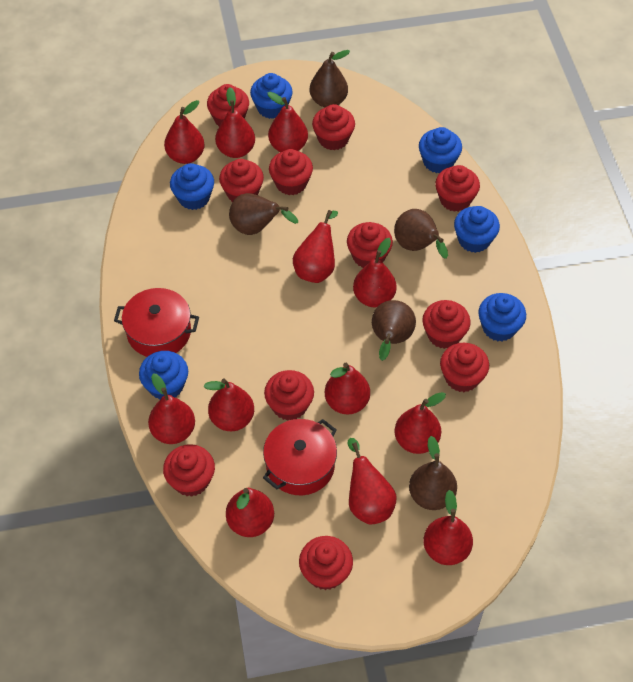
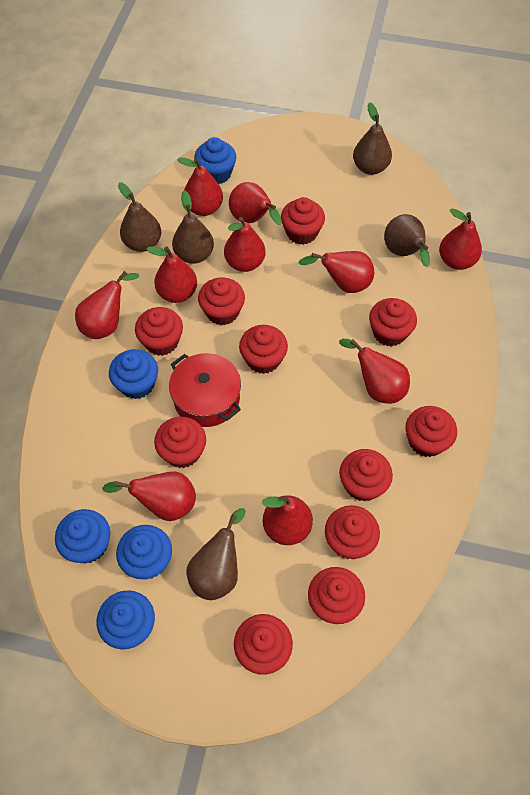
blue cupcake: 6 -> 5
red pear: 12 -> 10
red pot: 2 -> 1

